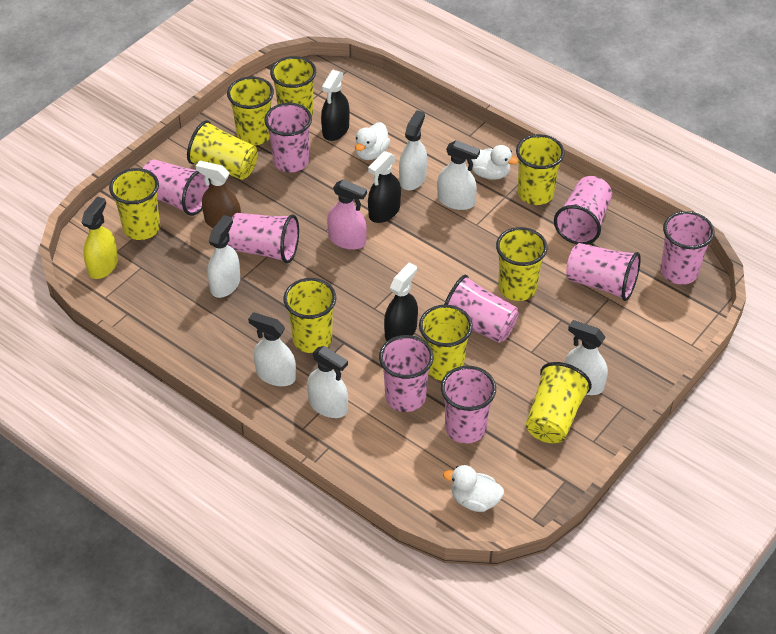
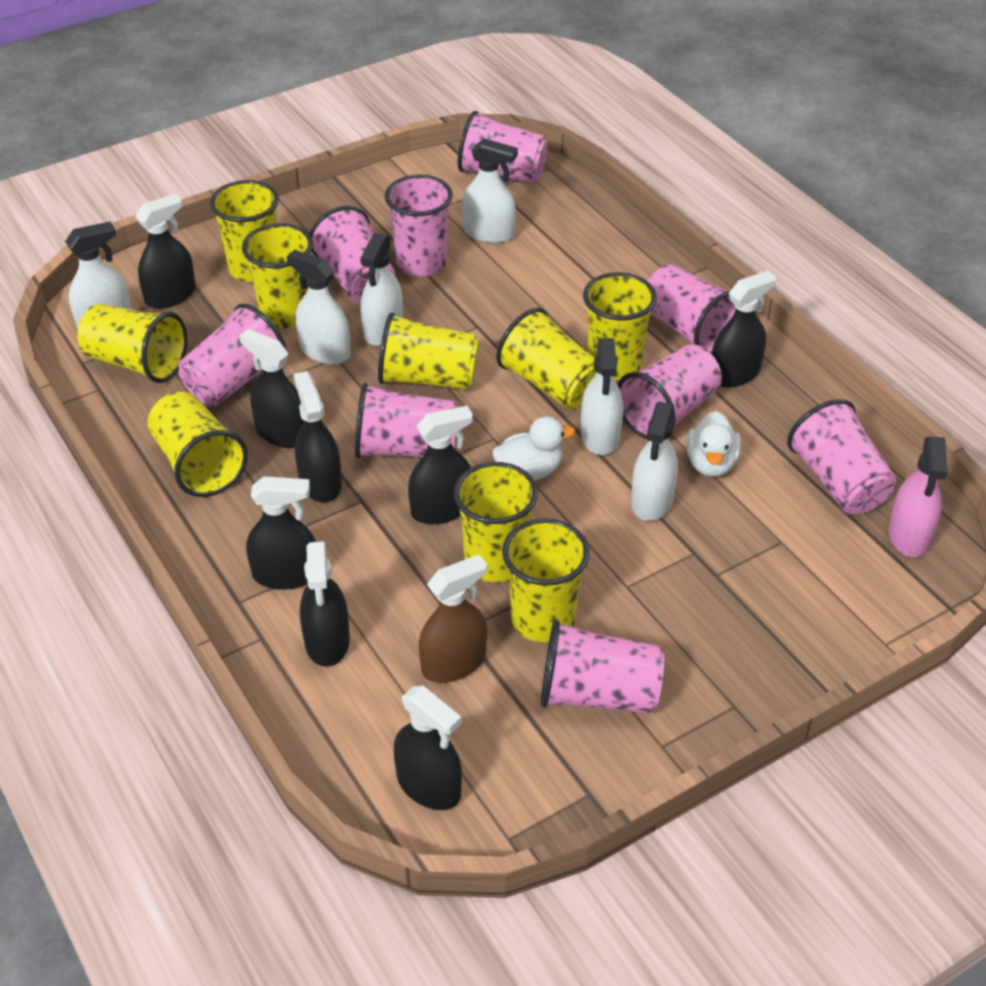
black spray bottle: 3 -> 8
white duck: 3 -> 2
yellow spray bottle: 1 -> 0

